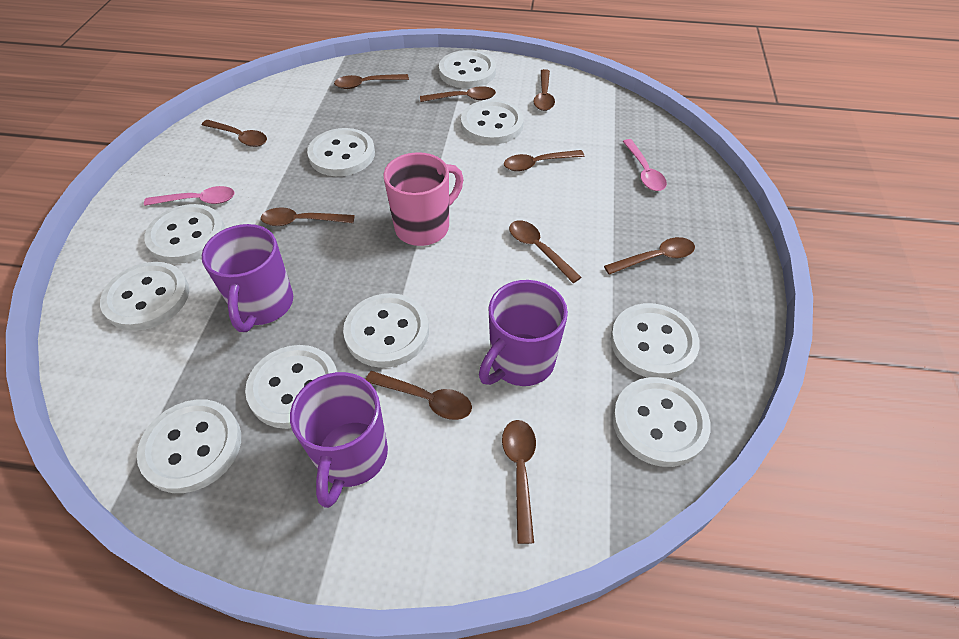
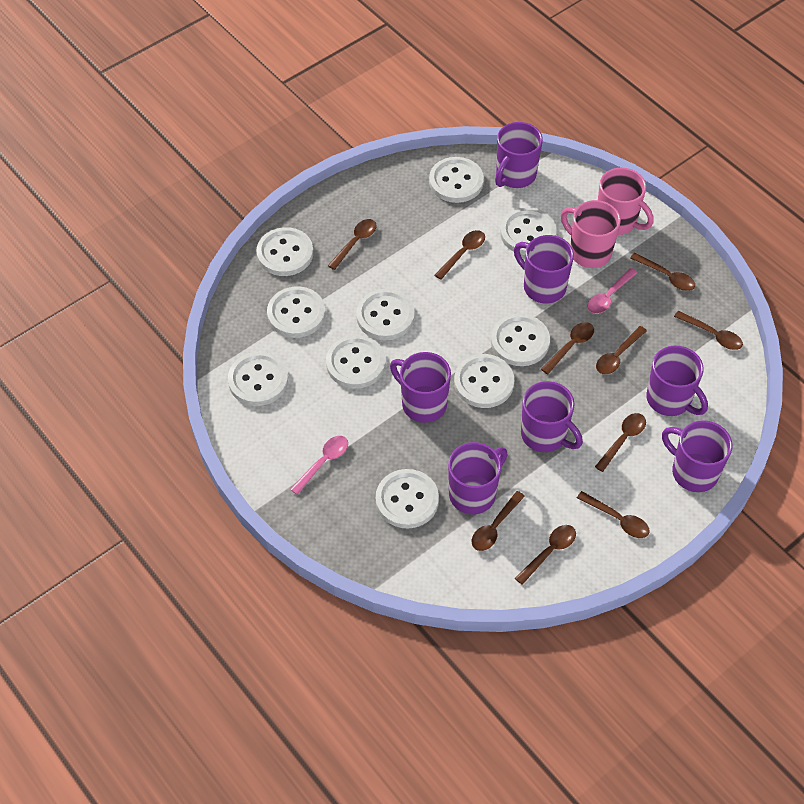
pink mug: 1 -> 2
purple mug: 3 -> 7

